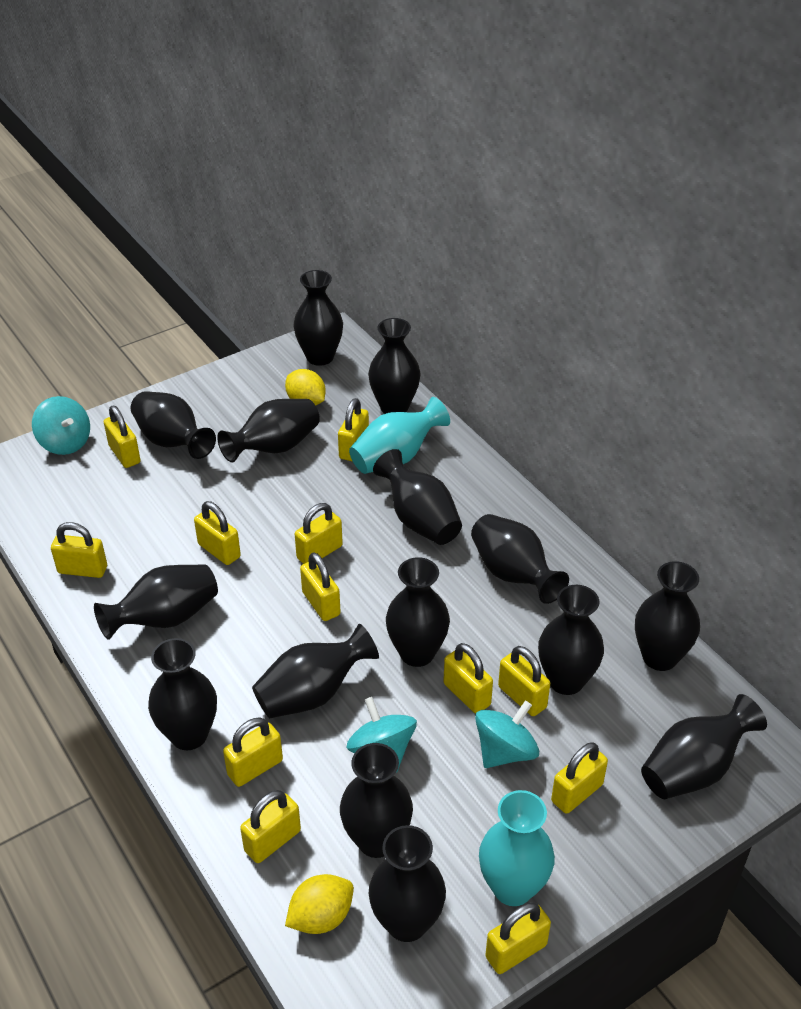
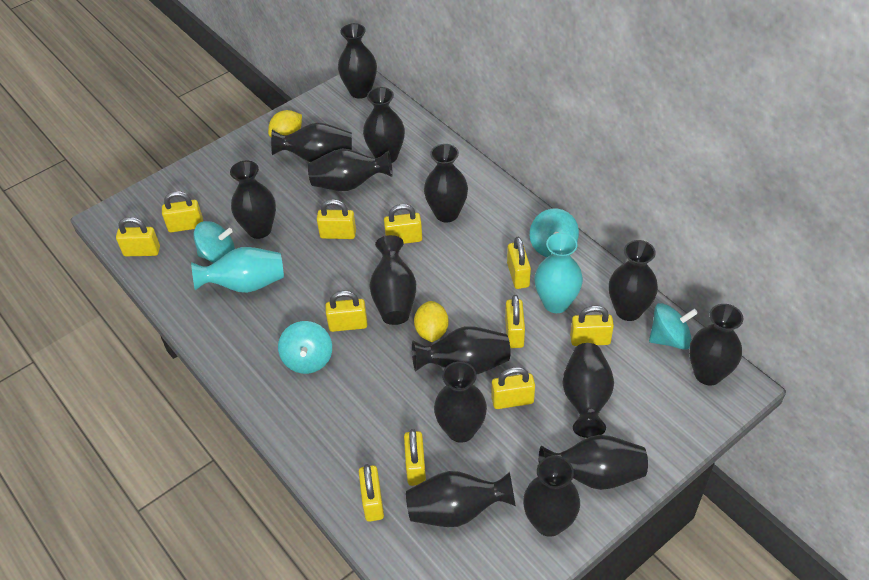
turquoise spinning top: 3 -> 4
yellow padlock: 12 -> 11

